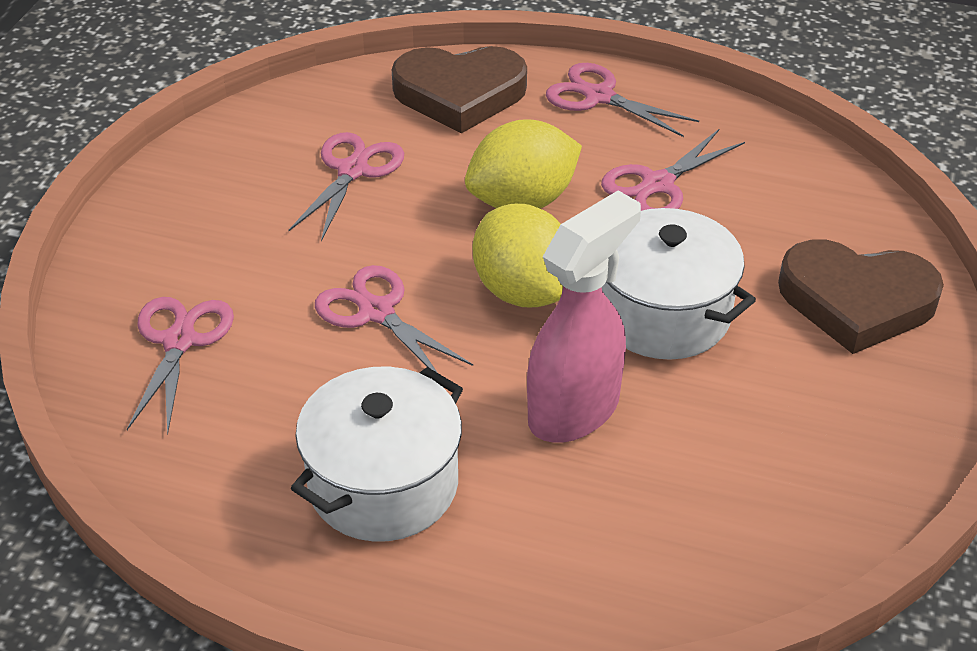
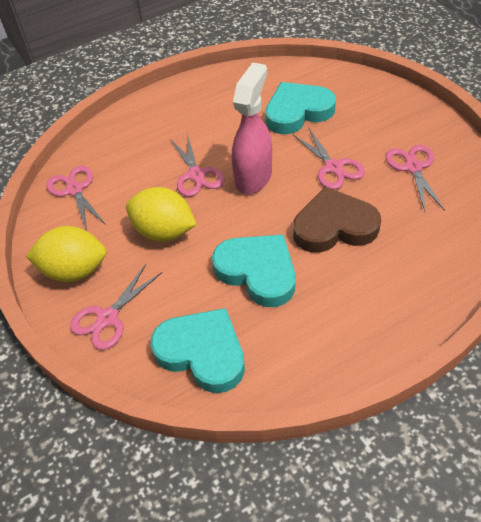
brown heart: 2 -> 1
turquoise heart: 0 -> 3
white pot: 2 -> 0

